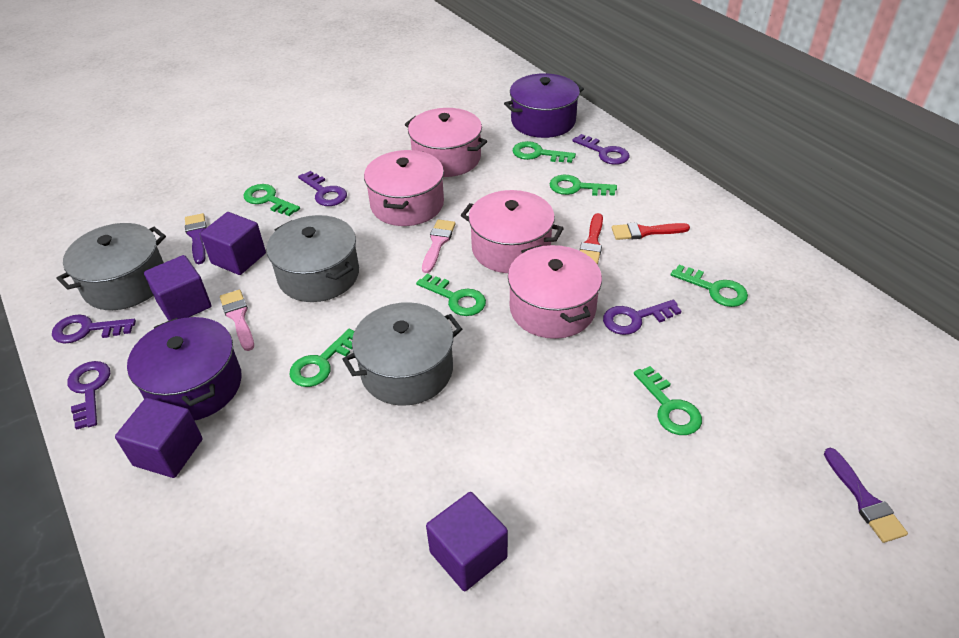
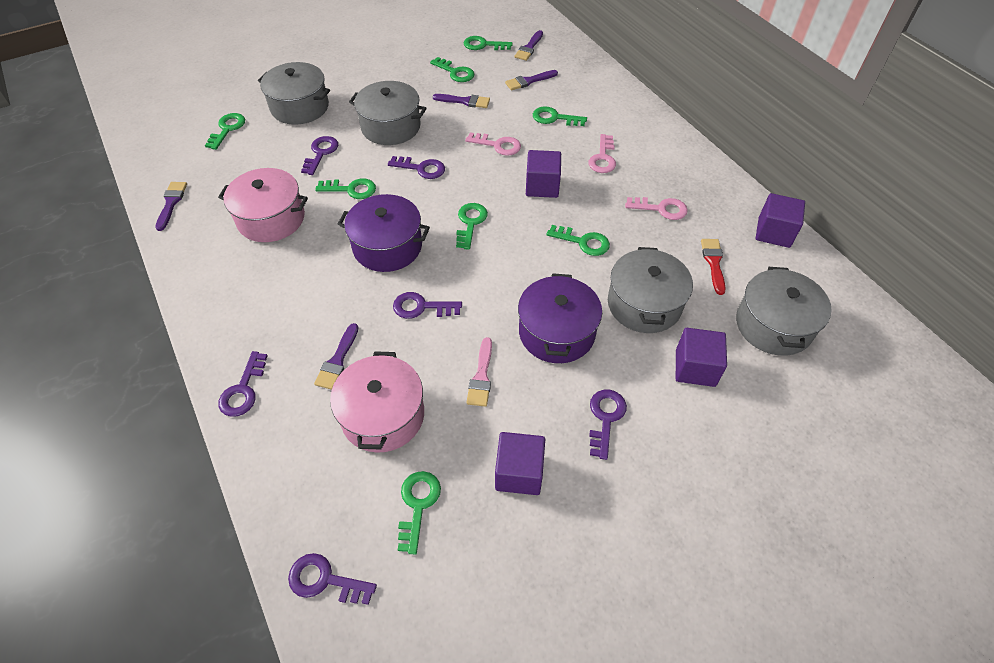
green key: 7 -> 8
grey pot: 3 -> 4
pink brush: 2 -> 1
pink key: 0 -> 3
pink pot: 4 -> 2
purple brush: 2 -> 5
purple key: 5 -> 6
red brush: 2 -> 1

